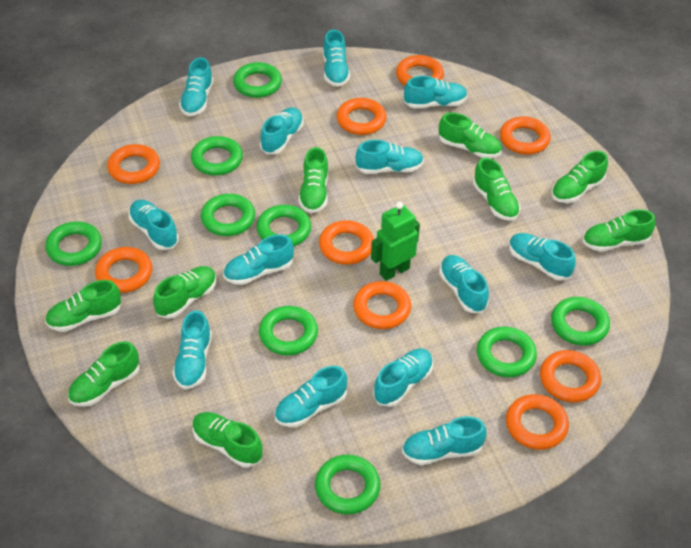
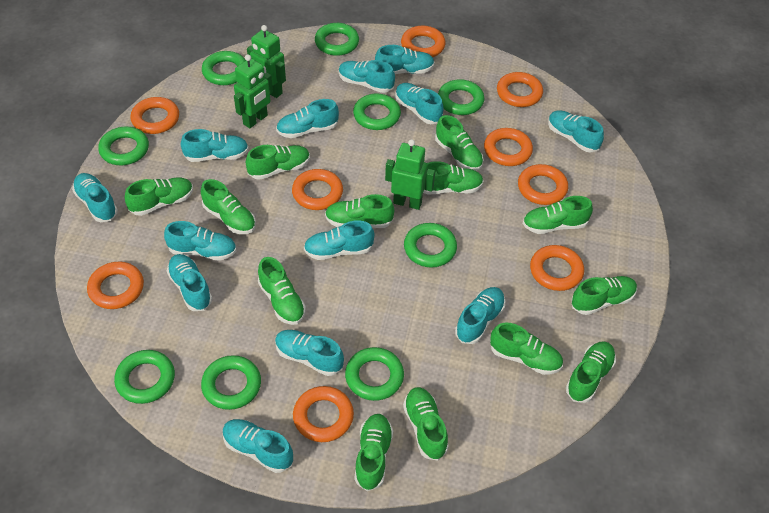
green robot: 1 -> 3
green shoe: 9 -> 13

